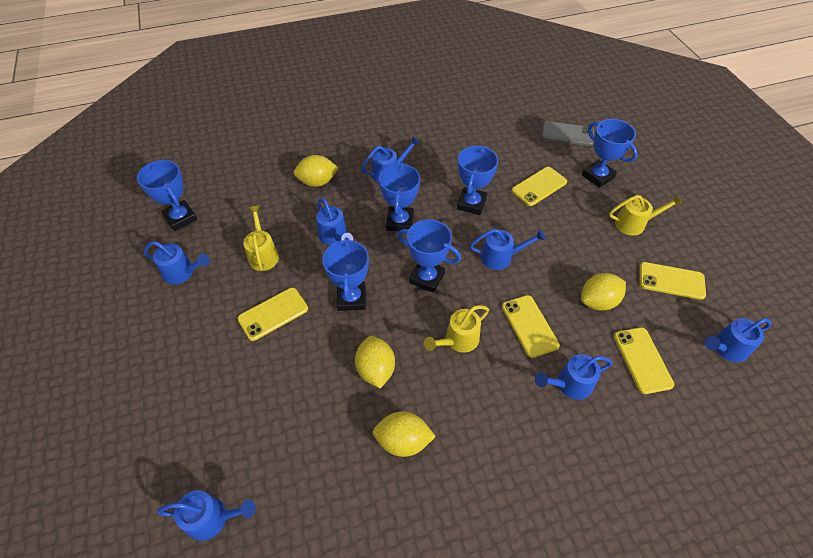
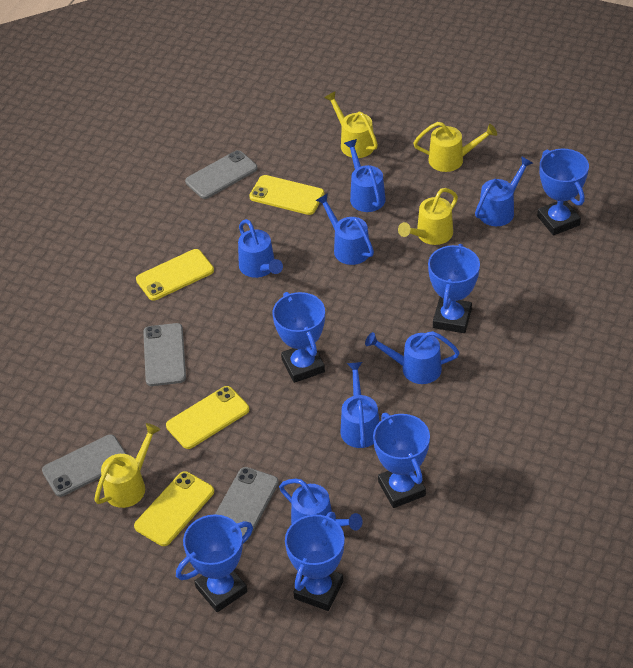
grey phone: 1 -> 4
yellow lemon: 4 -> 0
yellow phone: 5 -> 4
yellow watering can: 3 -> 4

